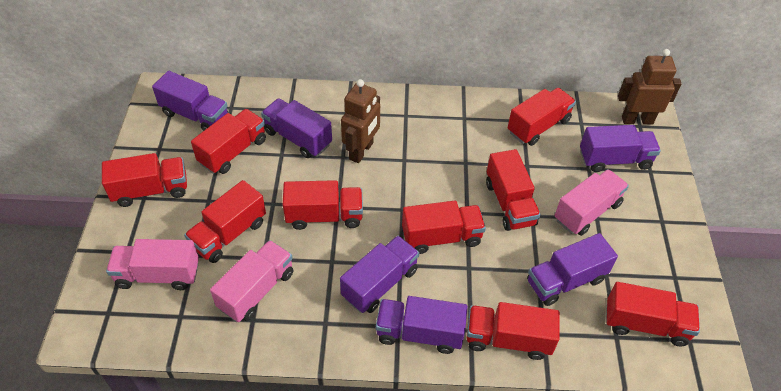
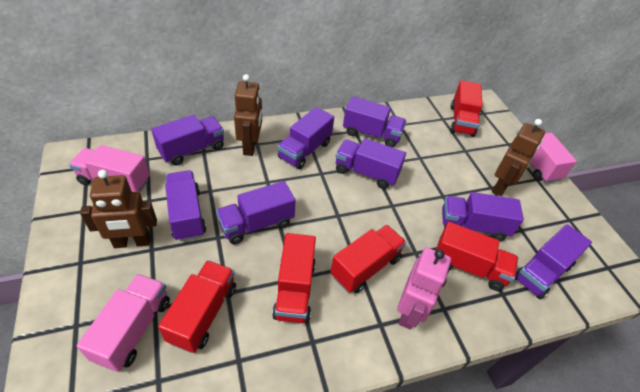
brown robot: 2 -> 3
pink robot: 0 -> 1
purple truck: 6 -> 8
red truck: 9 -> 5

